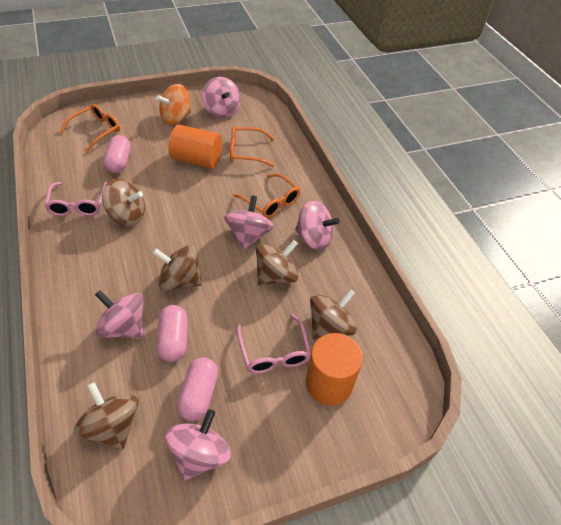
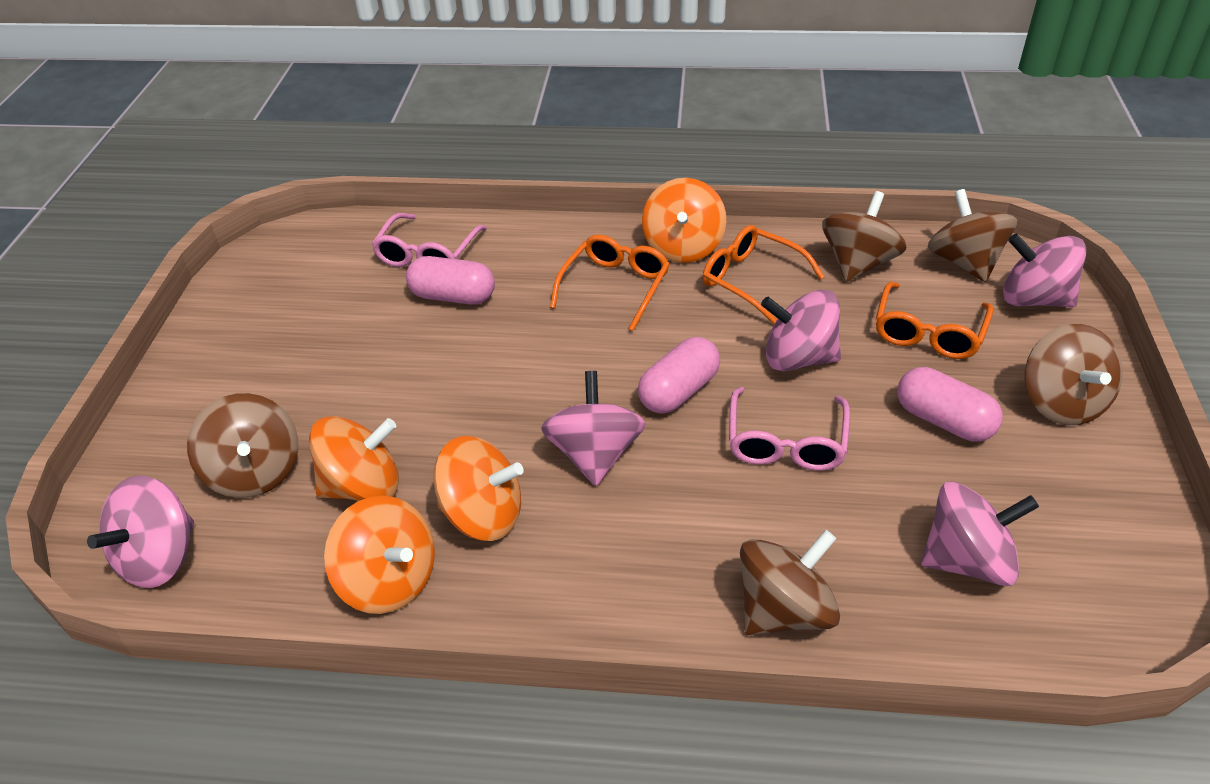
orange cylinder: 2 -> 0
orange spinning top: 1 -> 4

